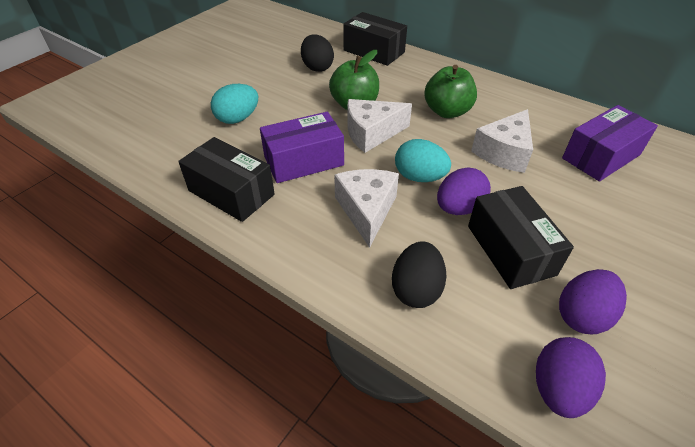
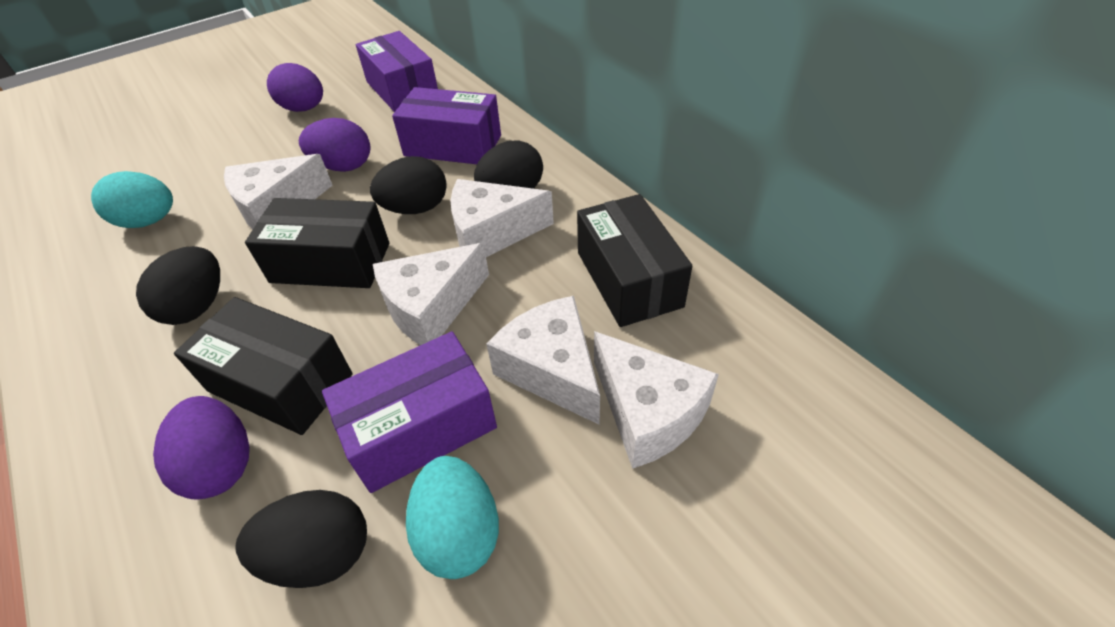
black egg: 2 -> 4
green apple: 2 -> 0
purple box: 2 -> 3
white cheese: 3 -> 5

